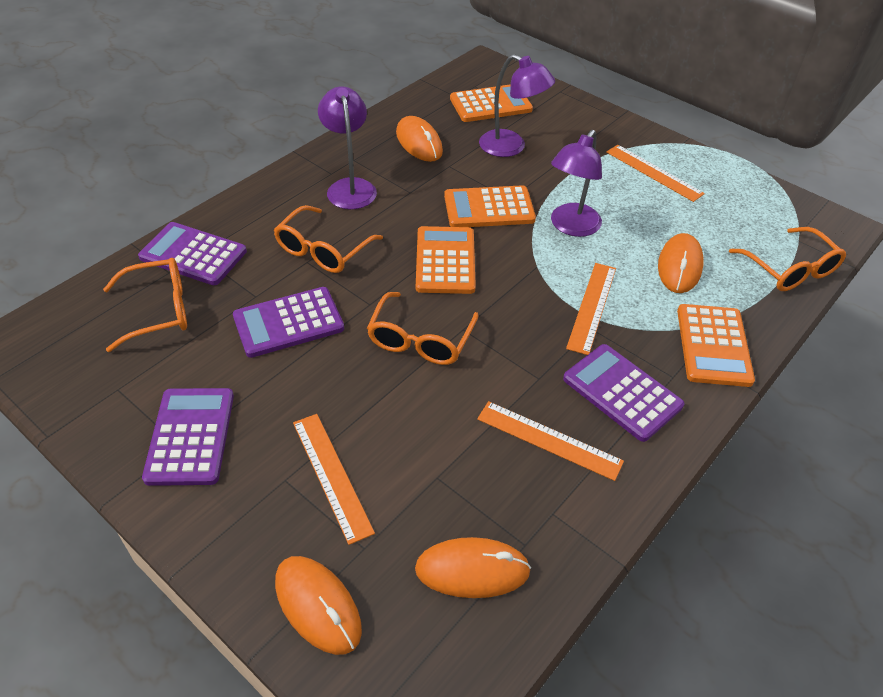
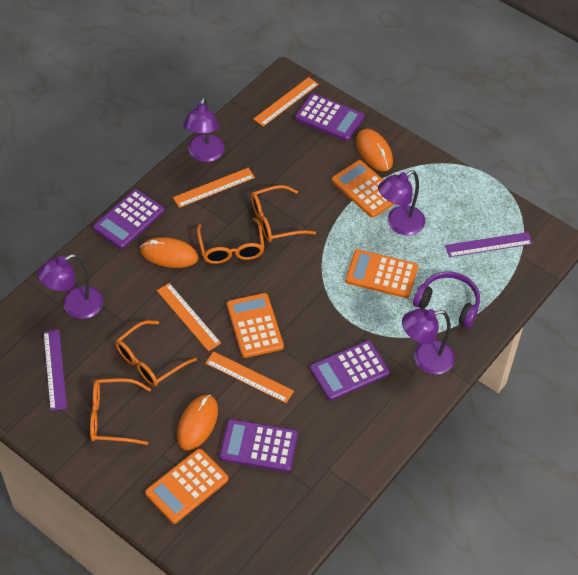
orange mouse: 4 -> 3
purple headphones: 0 -> 1
purple lamp: 3 -> 4
purple ruler: 0 -> 2

